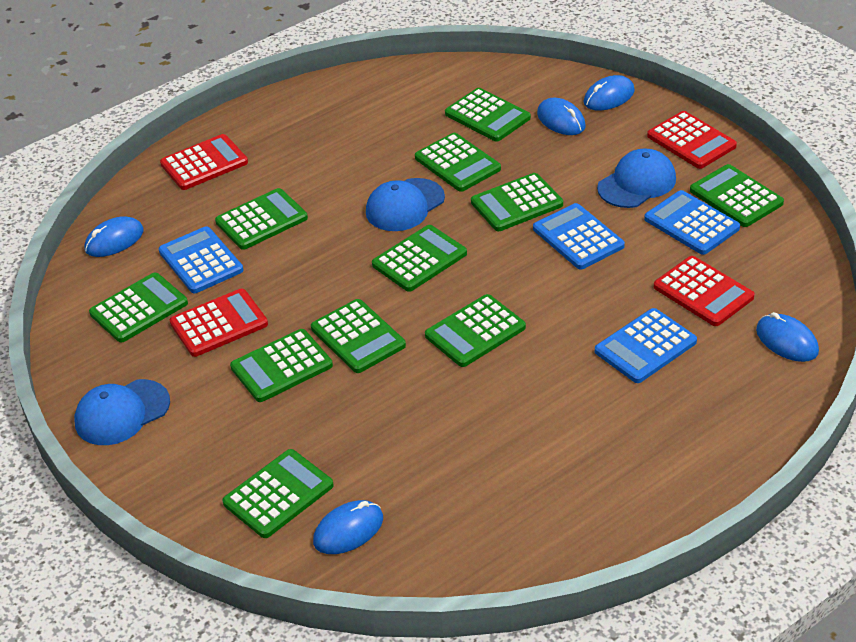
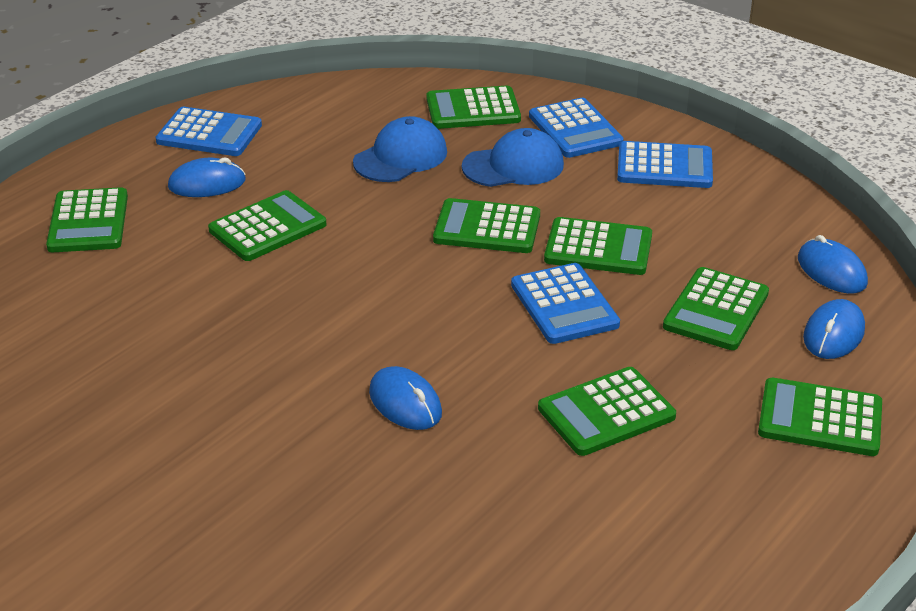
blue cap: 3 -> 2
blue mouse: 5 -> 4
green calculator: 11 -> 8
red calculator: 4 -> 0

